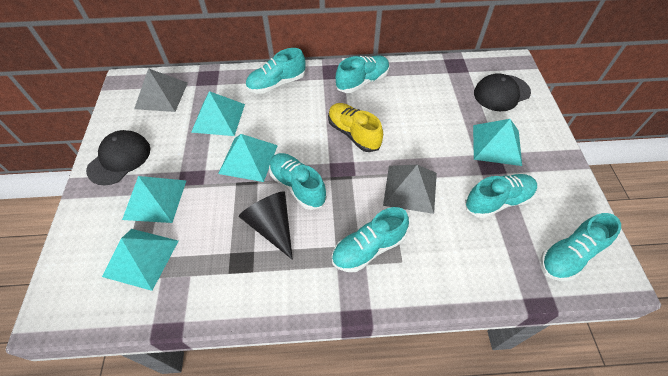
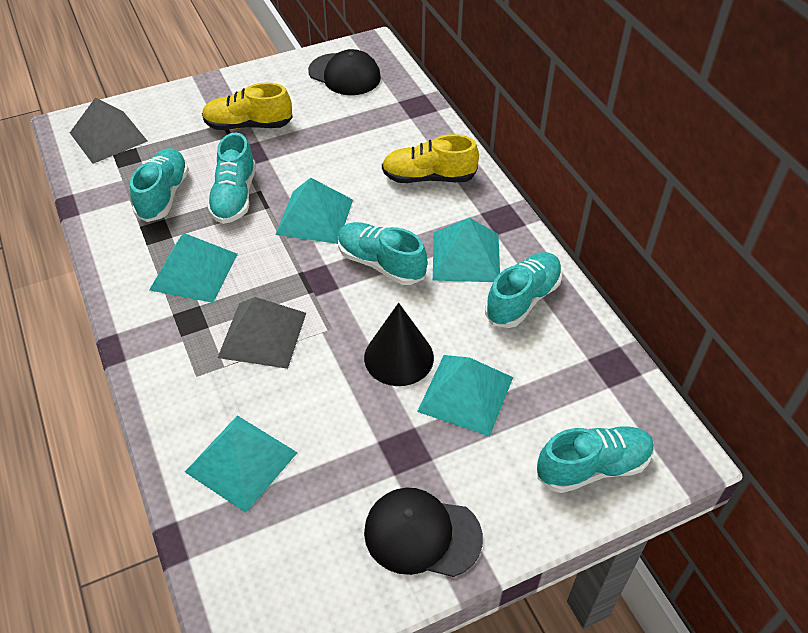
turquoise shoe: 6 -> 5
yellow shoe: 1 -> 2

